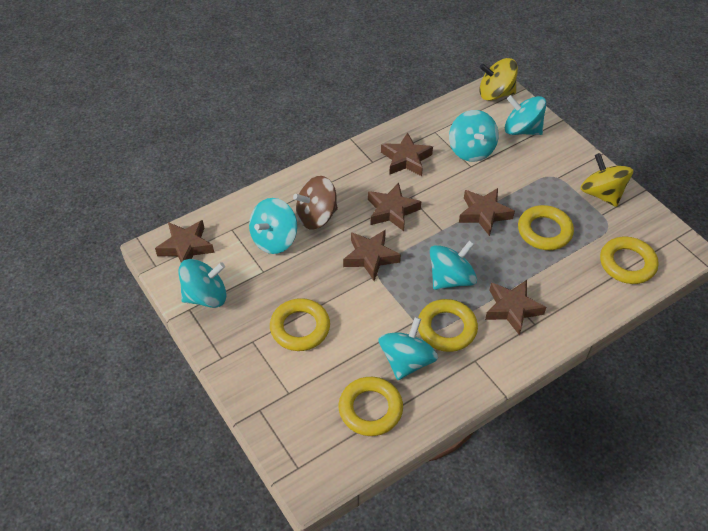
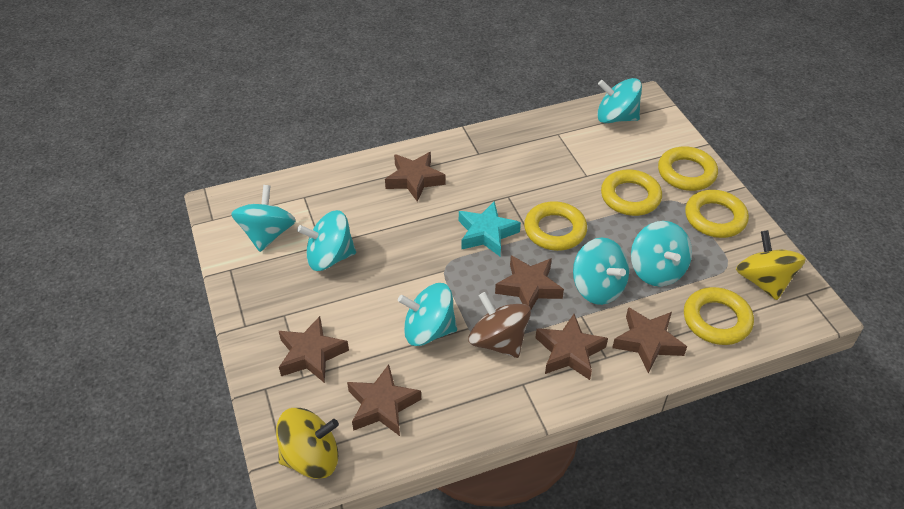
turquoise star: 0 -> 1

